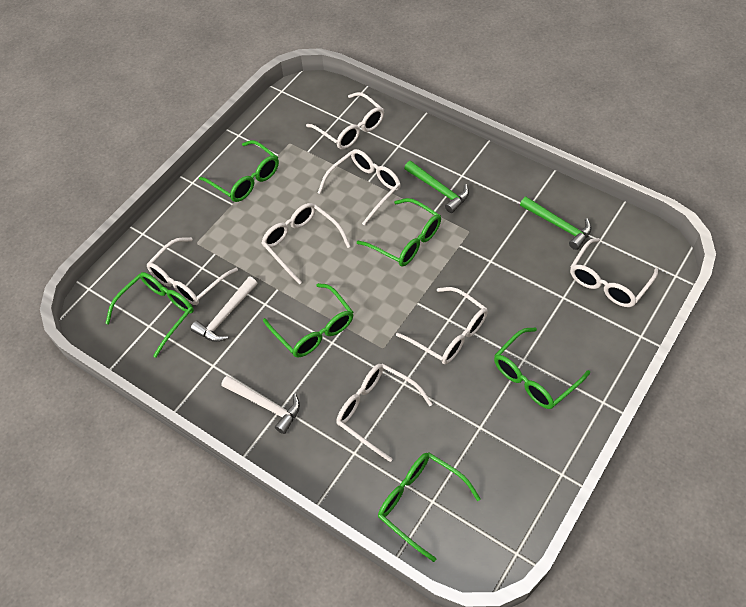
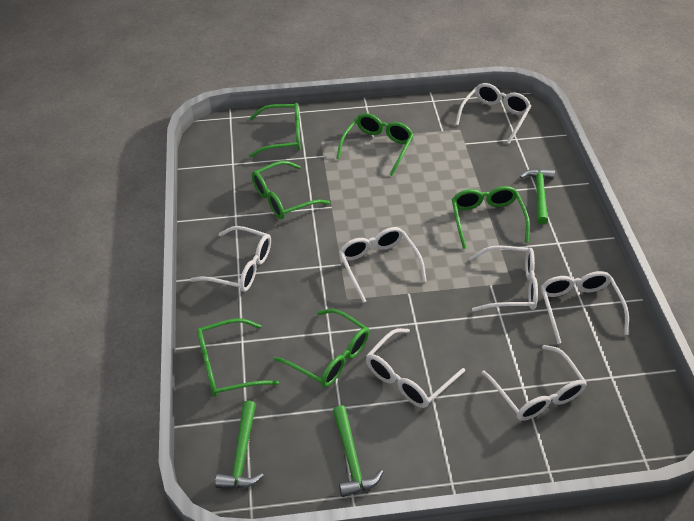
green hammer: 2 -> 3
white hammer: 2 -> 0

